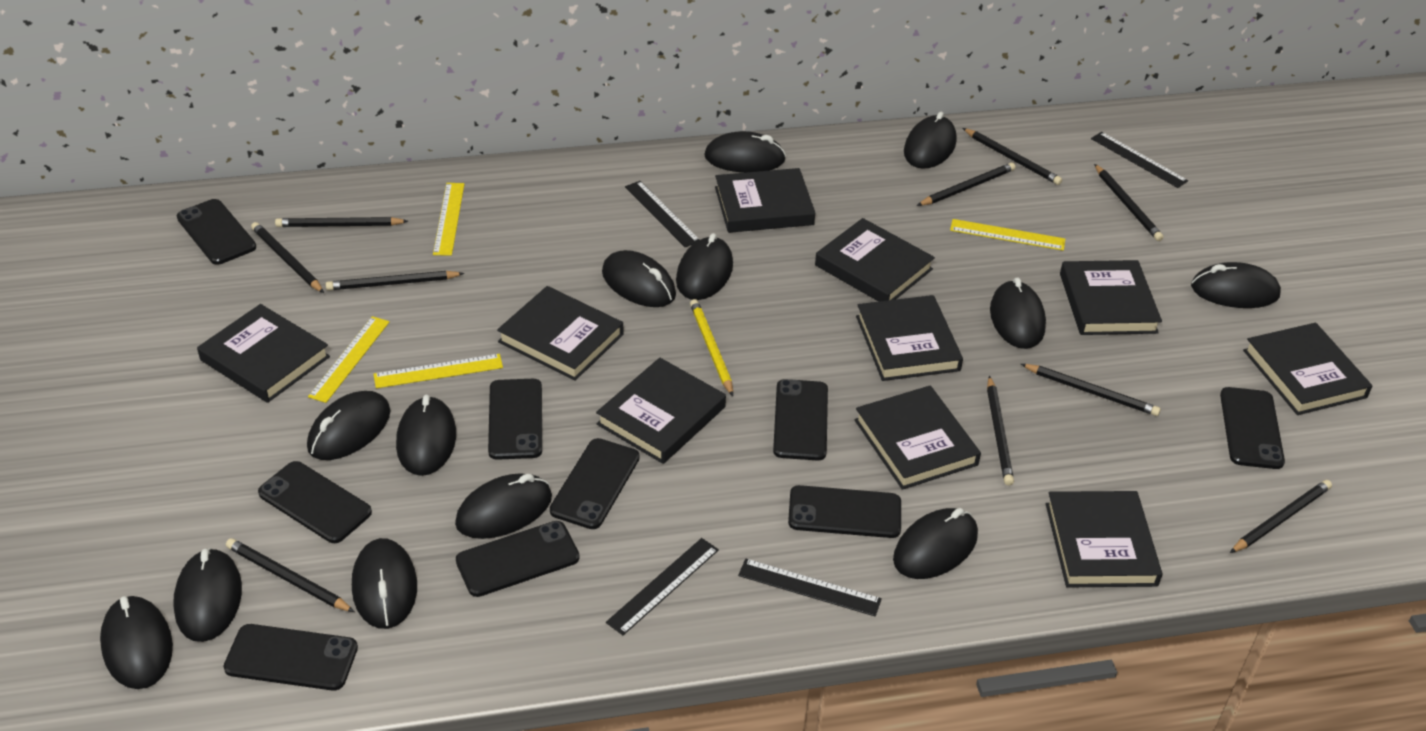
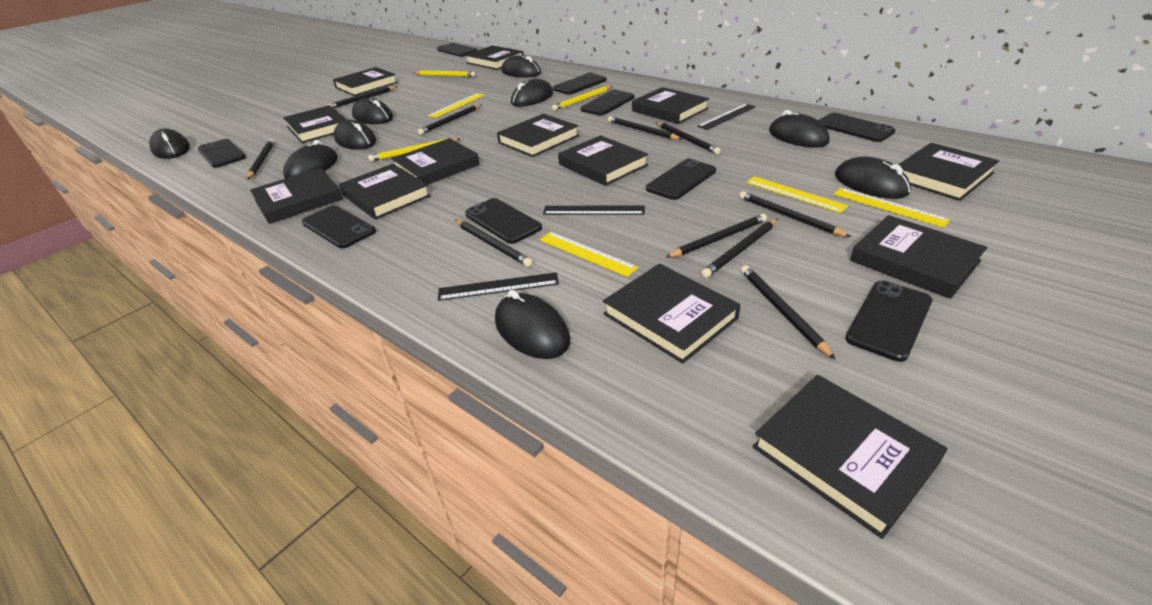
black book: 10 -> 13
black mouse: 13 -> 9
black ruler: 4 -> 3
yellow pencil: 1 -> 3

